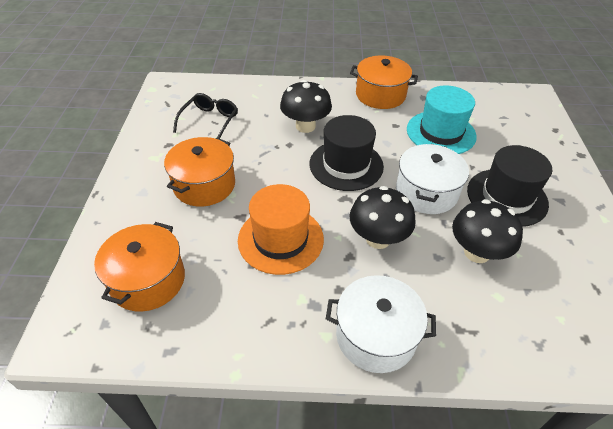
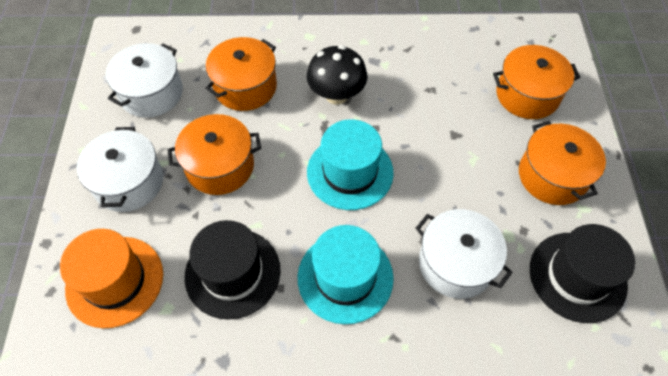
black glasses: 1 -> 0
black mushroom: 3 -> 1
orange pot: 3 -> 4
turquoise hat: 1 -> 2
white pot: 2 -> 3

